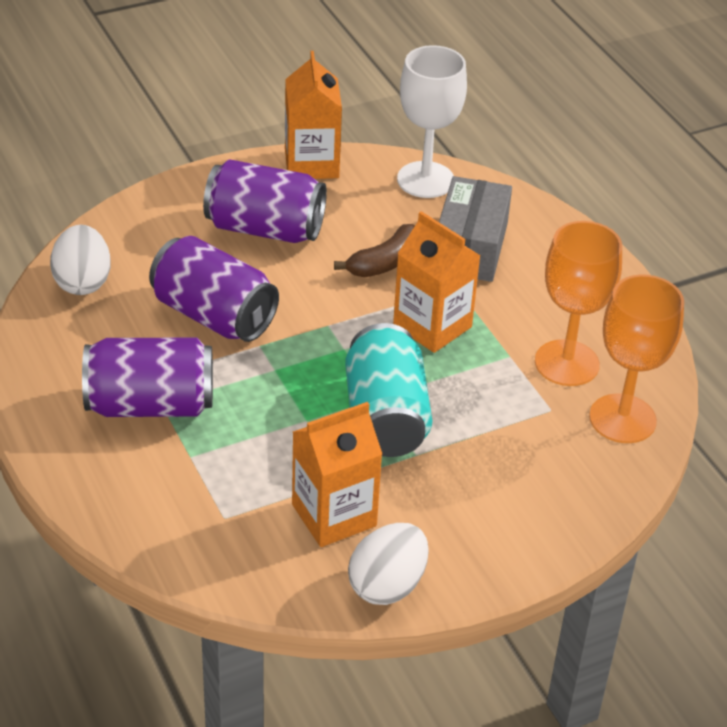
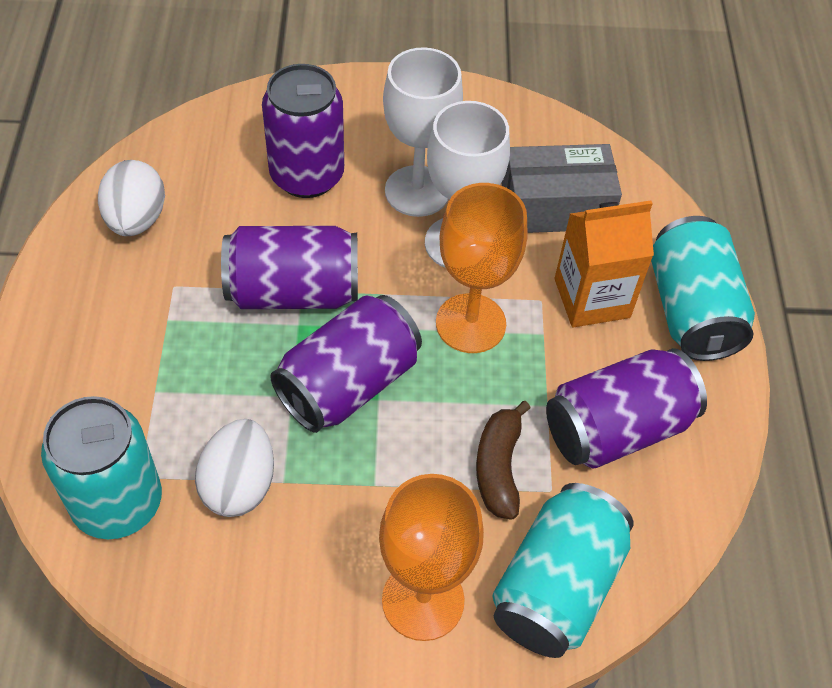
orange carton: 3 -> 1
purple can: 3 -> 4
turquoise can: 1 -> 3
white goblet: 1 -> 2

